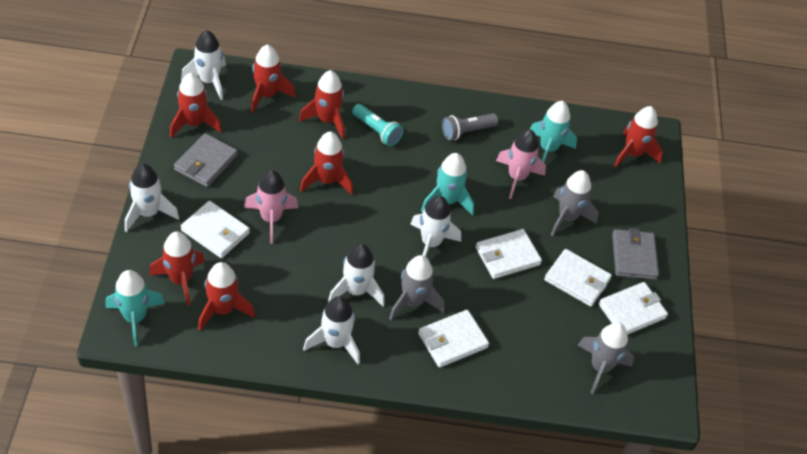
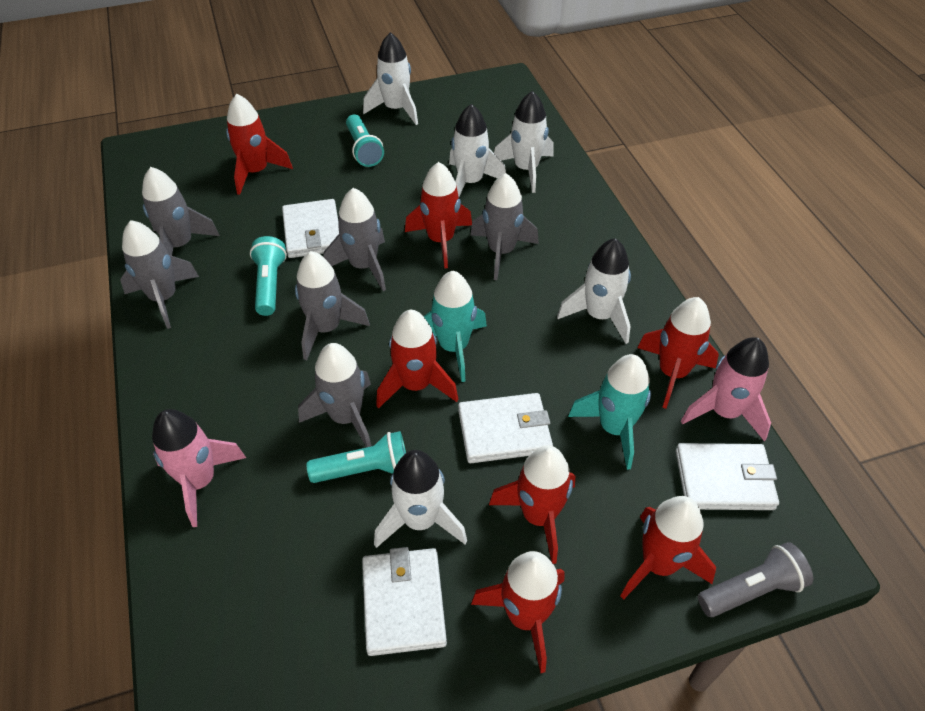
grey rocket: 3 -> 6
grey wallet: 2 -> 0
turquoise flashlight: 1 -> 3
turquoise rocket: 3 -> 2
white wallet: 5 -> 4

